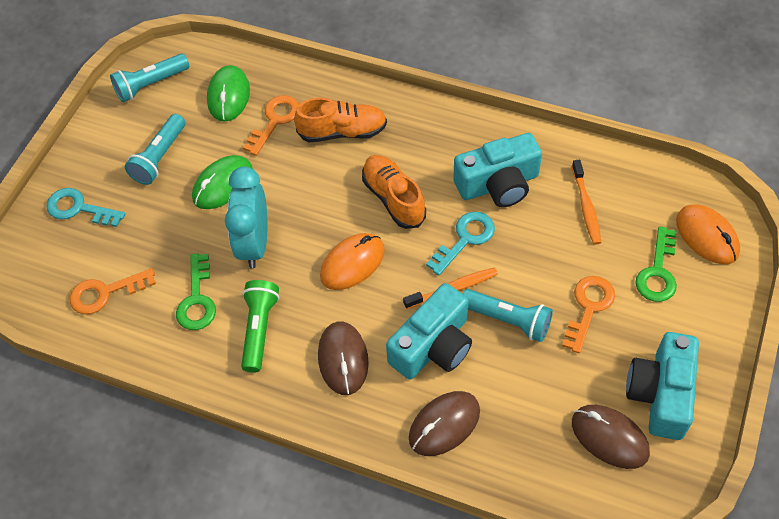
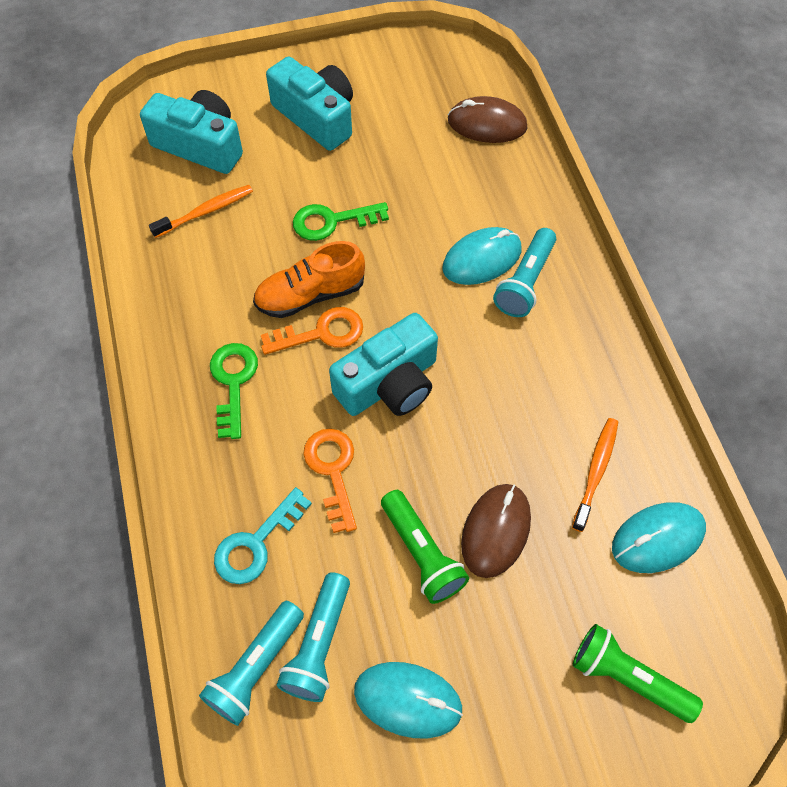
brown mouse: 3 -> 2
green flashlight: 1 -> 2
green mouse: 2 -> 0
orange key: 3 -> 2
orange mouse: 2 -> 0
orange shoe: 2 -> 1
turquoise clock: 1 -> 0
turquoise key: 2 -> 1
turquoise mouse: 0 -> 3

